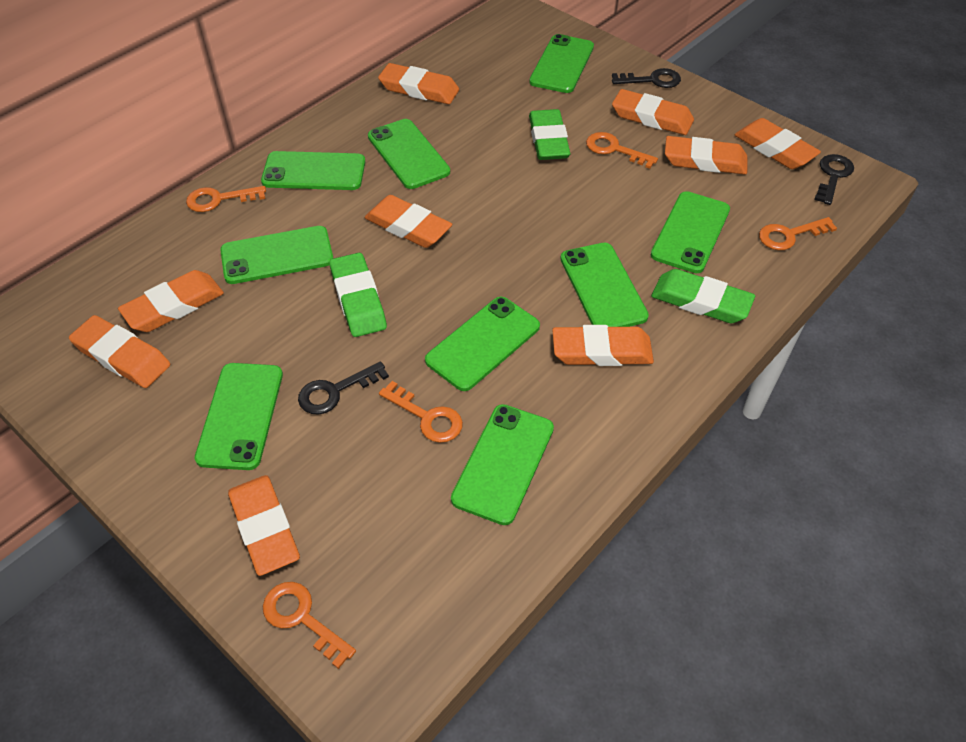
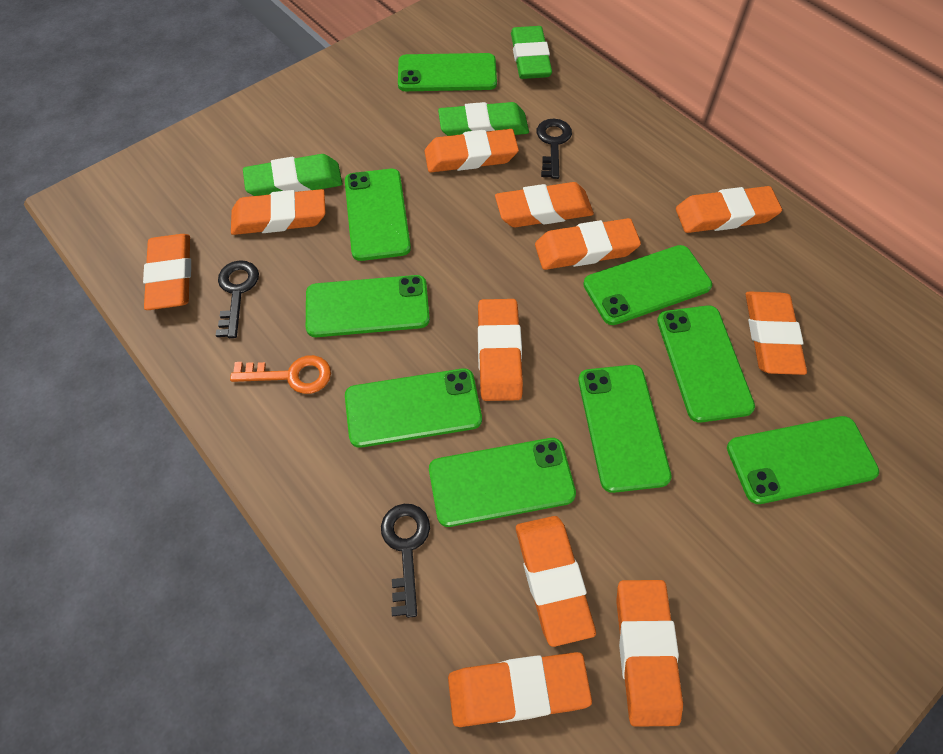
orange eraser: 9 -> 11
orange key: 5 -> 1

